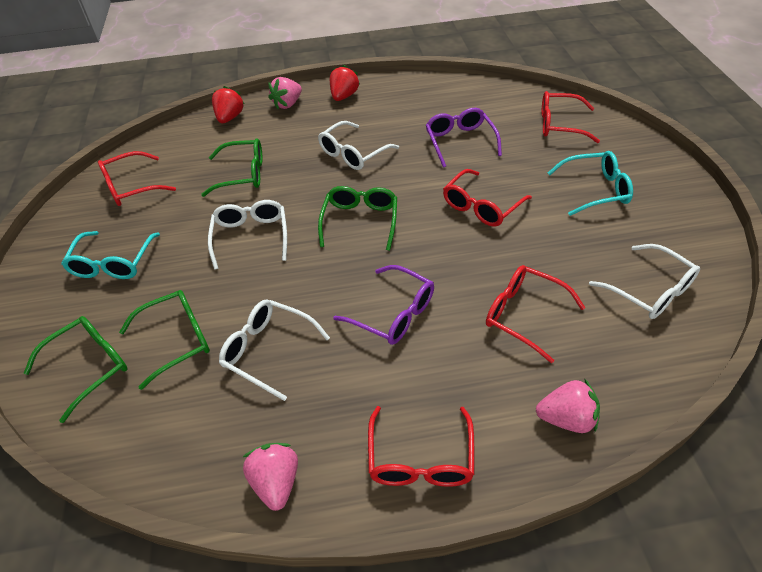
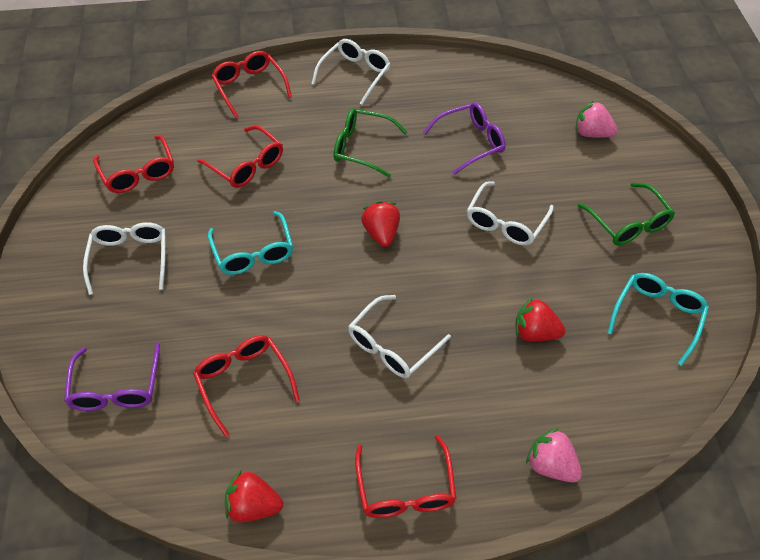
green glasses: 4 -> 2
pink strawberry: 3 -> 2
red strawberry: 2 -> 3

